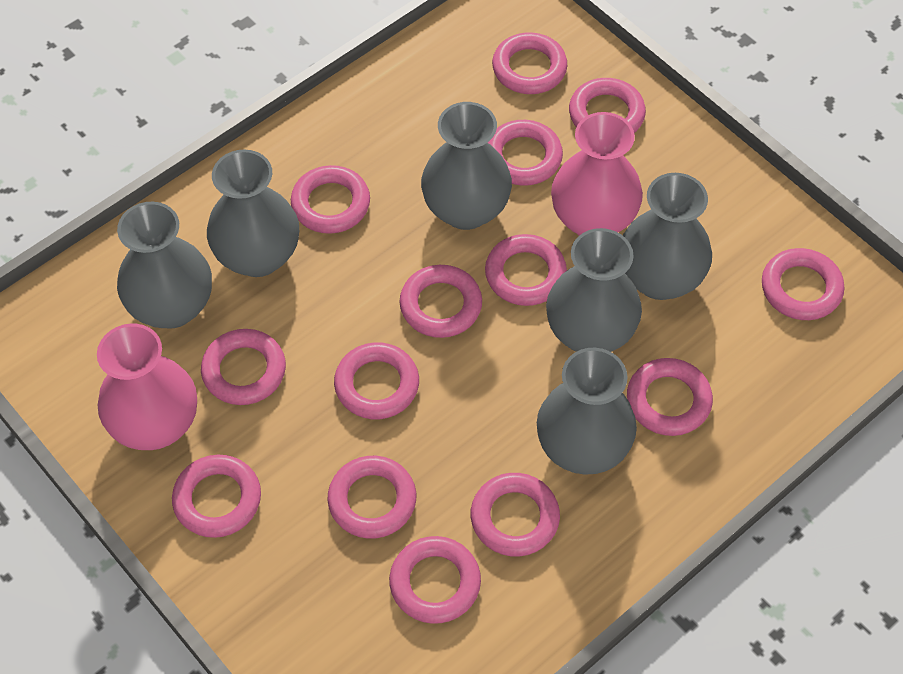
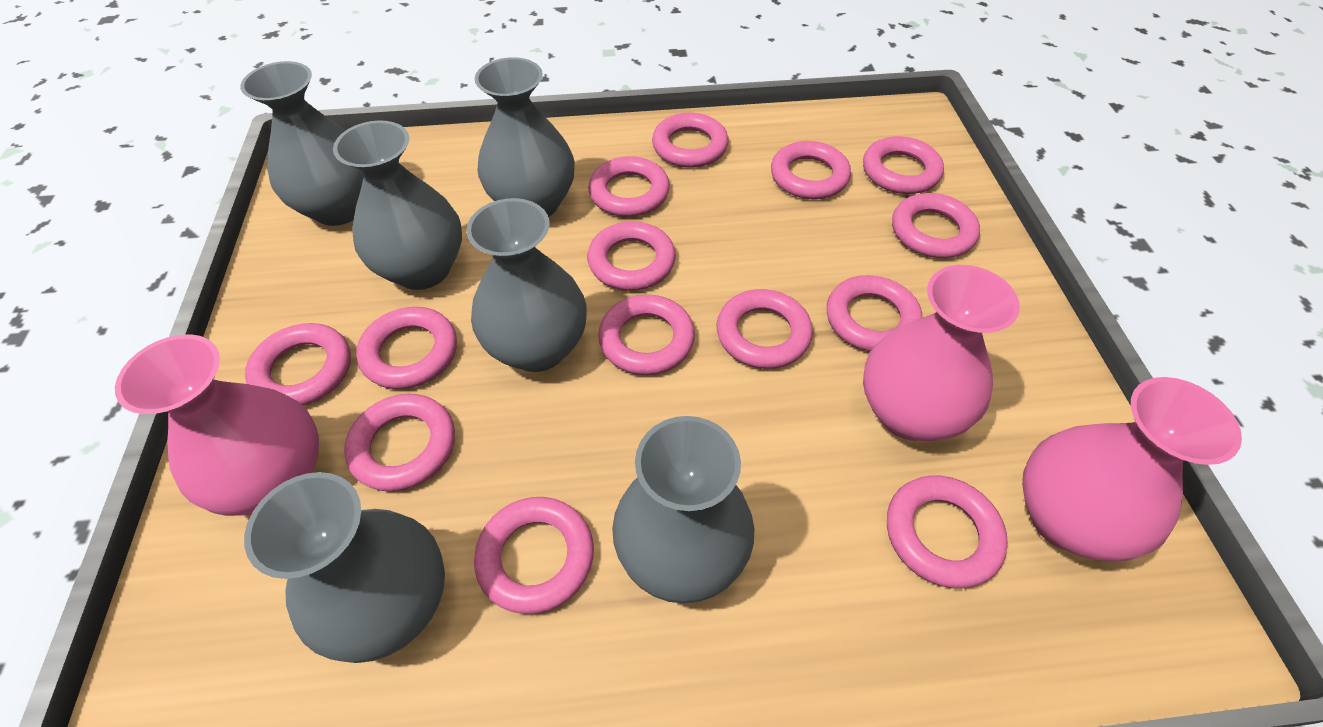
pink vase: 2 -> 3

